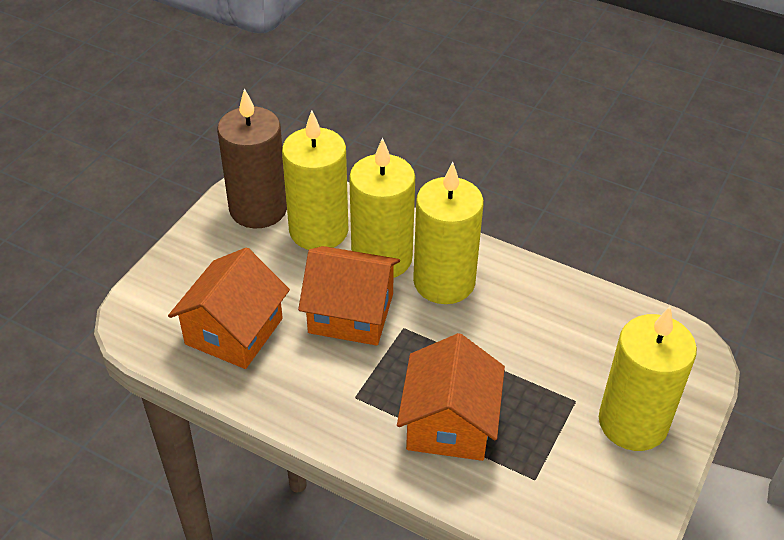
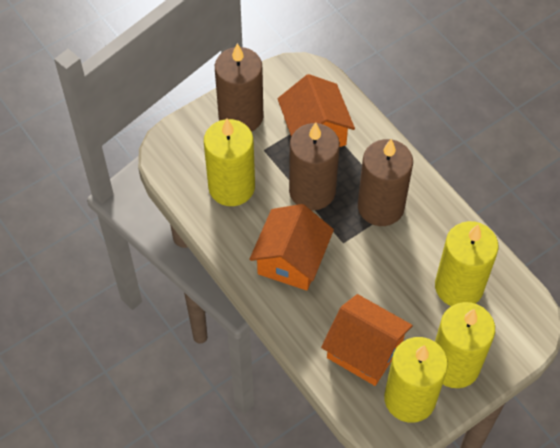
brown candle: 1 -> 3

